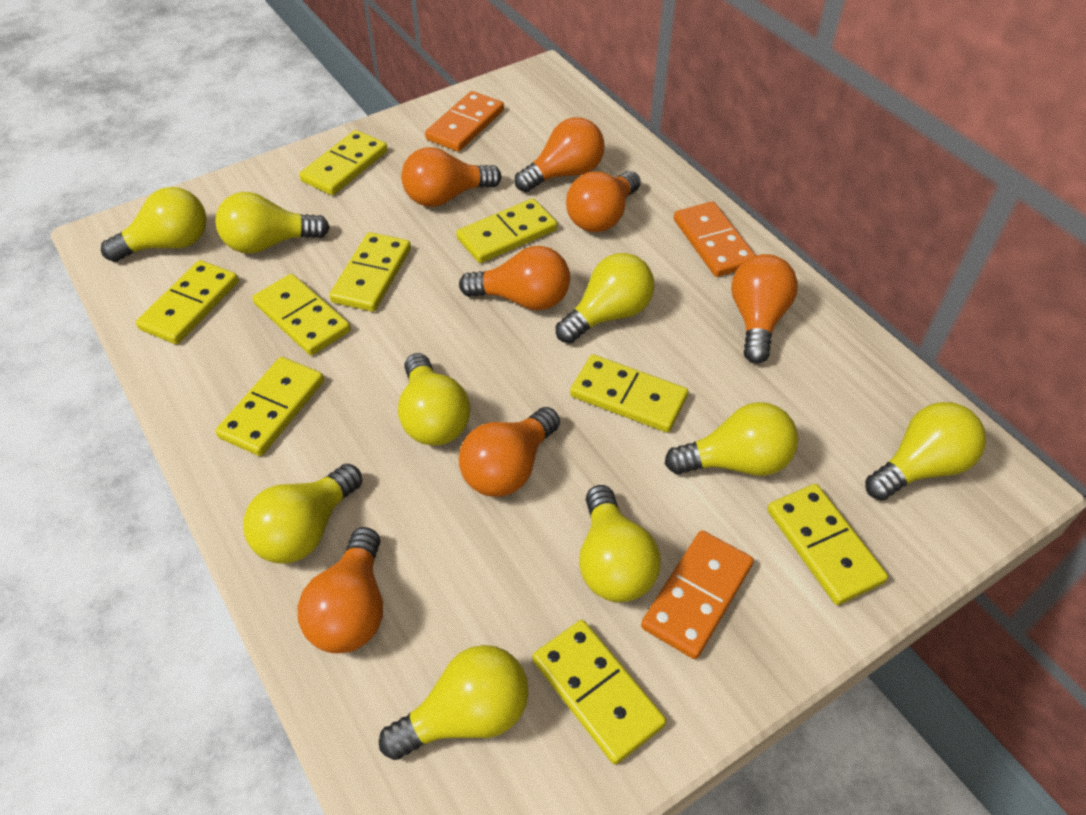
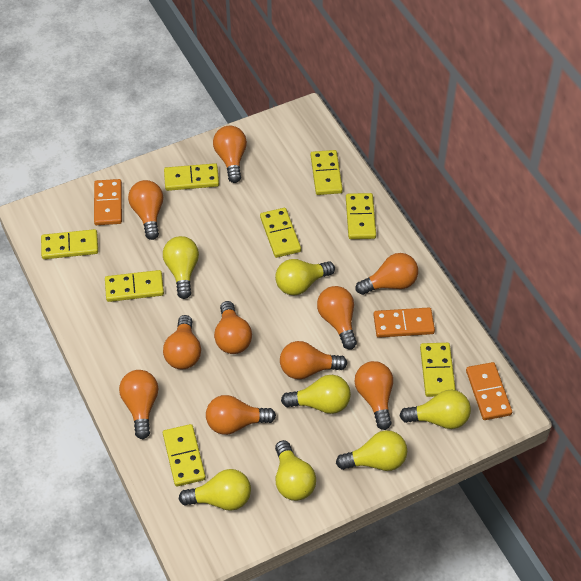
orange light bulb: 7 -> 10
yellow domino: 9 -> 8
yellow light bulb: 9 -> 7

